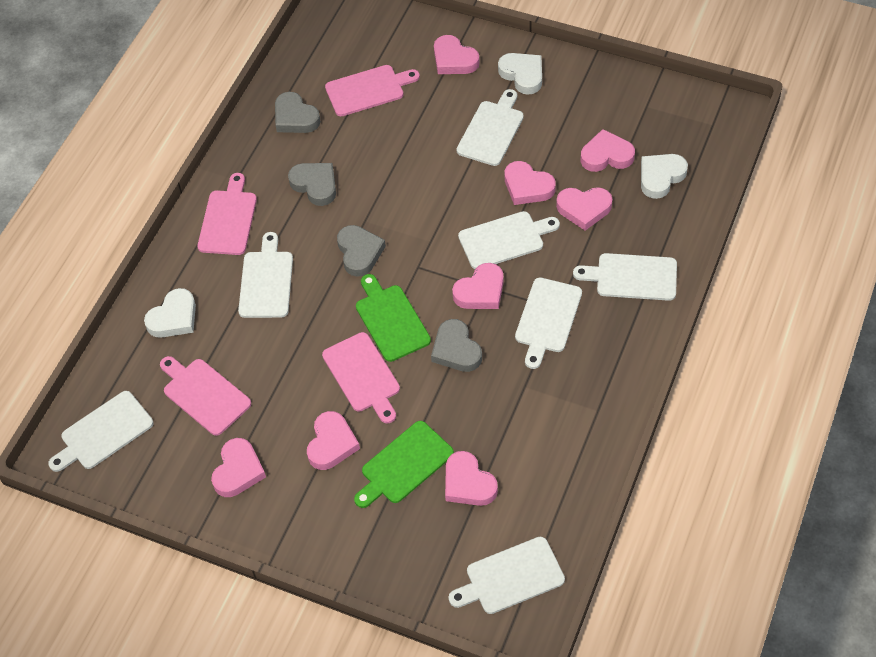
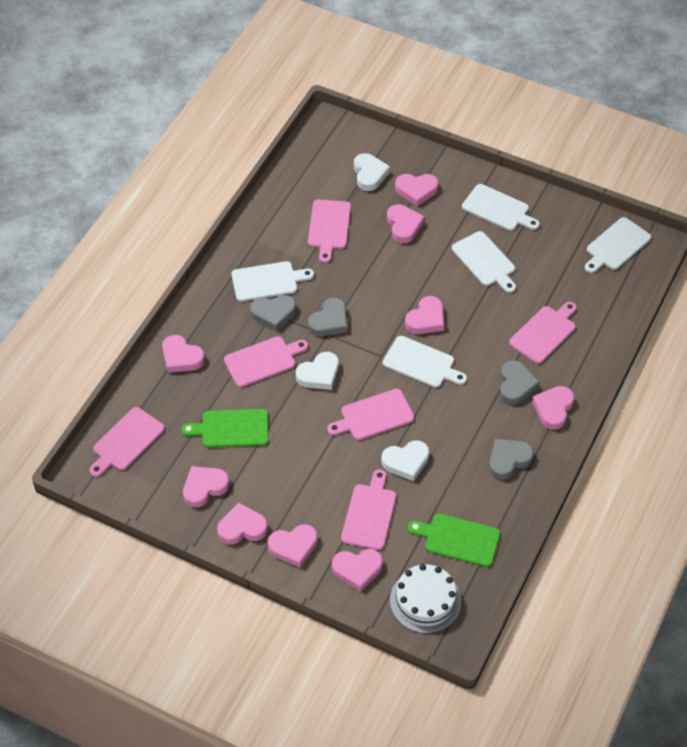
pink cutting board: 4 -> 6
pink heart: 8 -> 9
white cake: 0 -> 1
white cutting board: 7 -> 5

